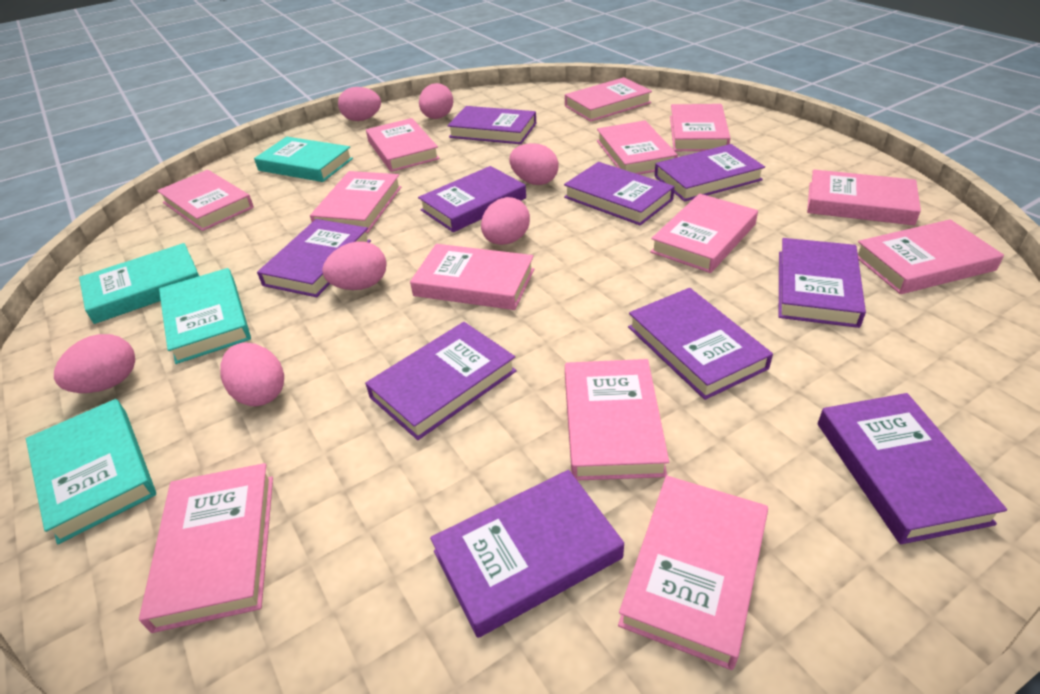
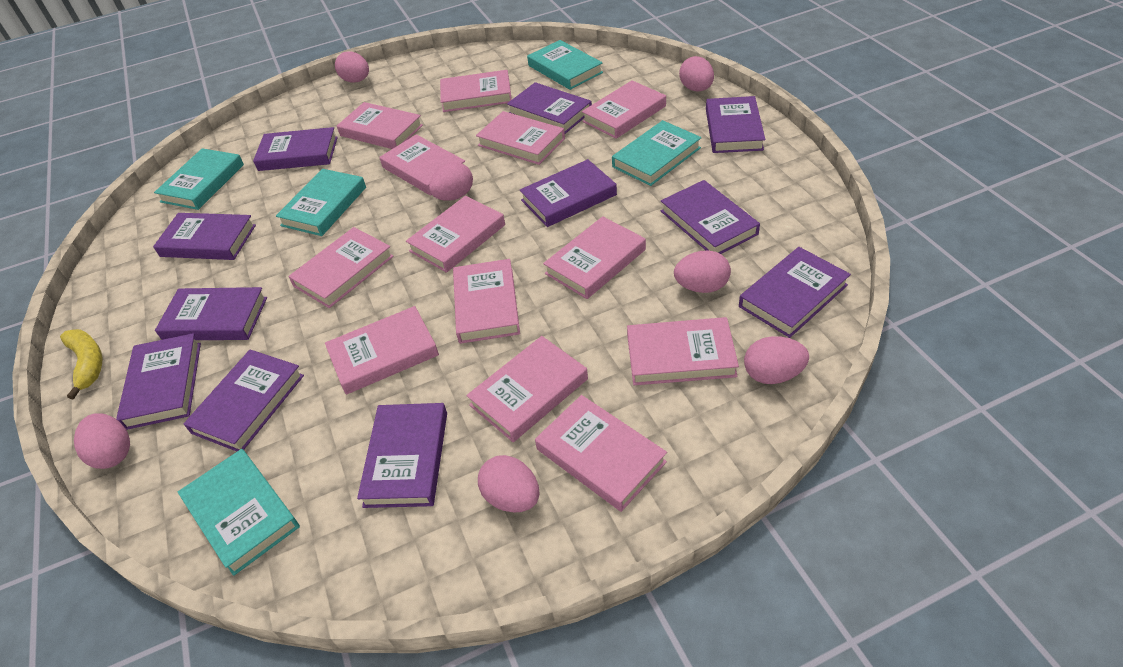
purple book: 10 -> 11
turquoise book: 4 -> 5
yellow banana: 0 -> 1

